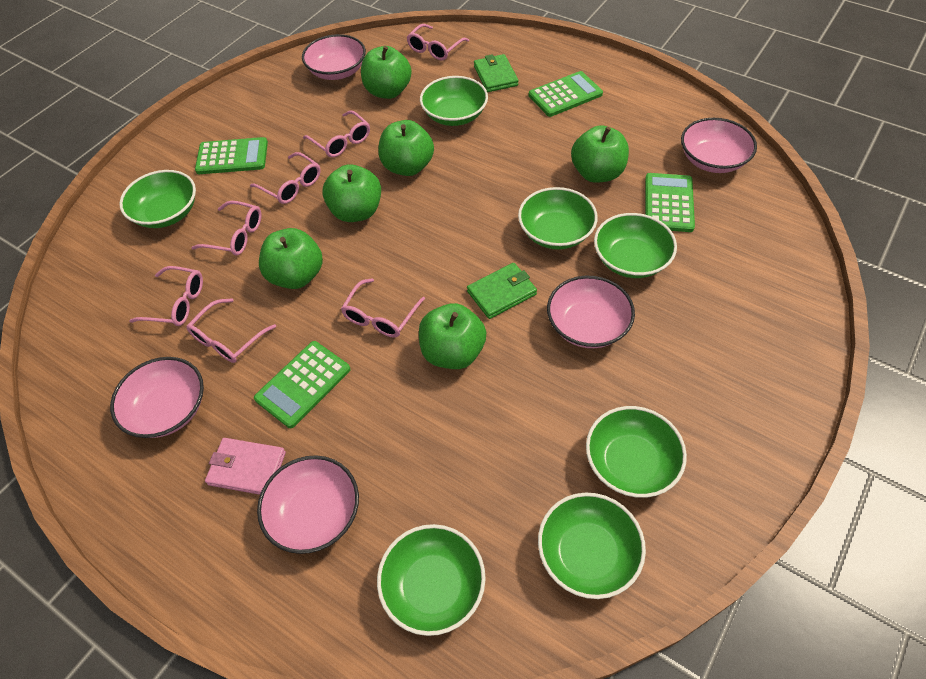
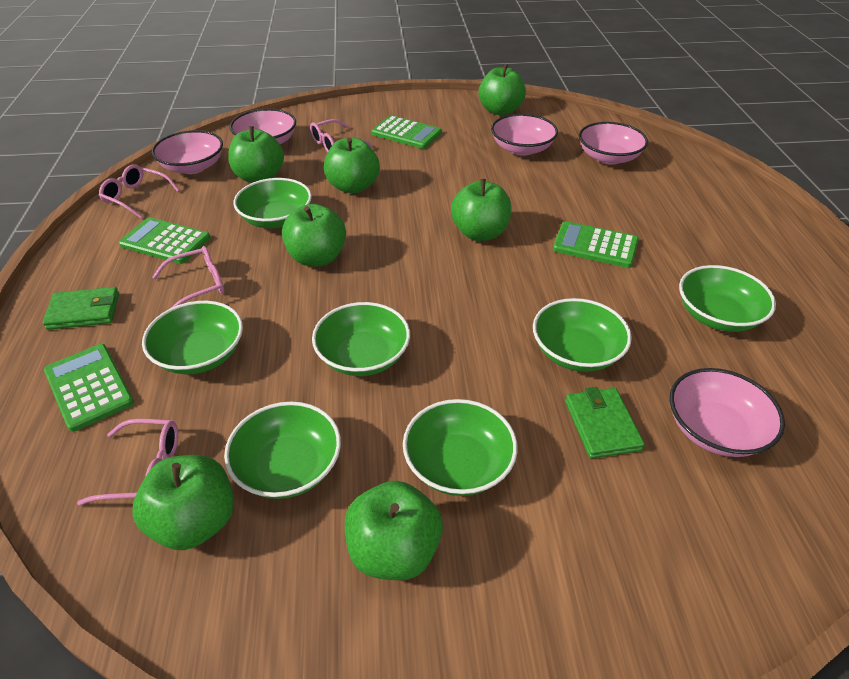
green apple: 6 -> 7
pink glasses: 7 -> 4
pink wallet: 1 -> 0

